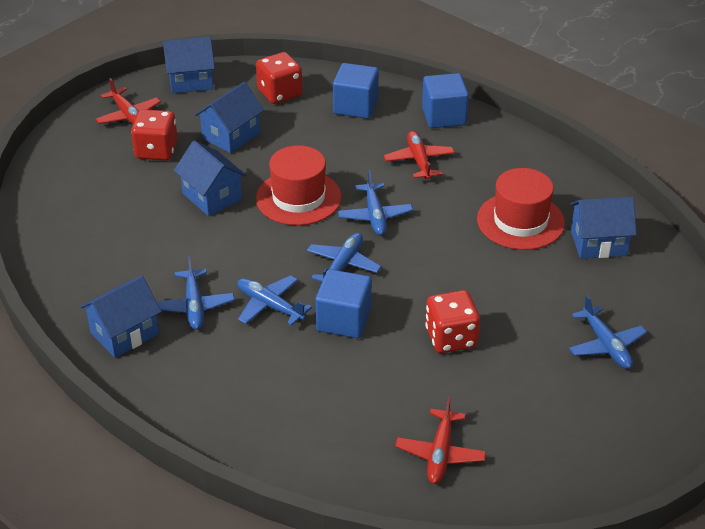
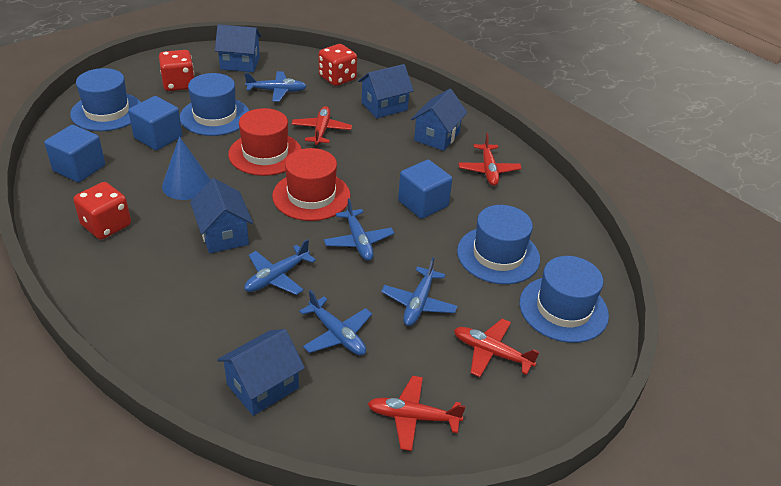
blue cone: 0 -> 1
blue hat: 0 -> 4
red plane: 3 -> 4

